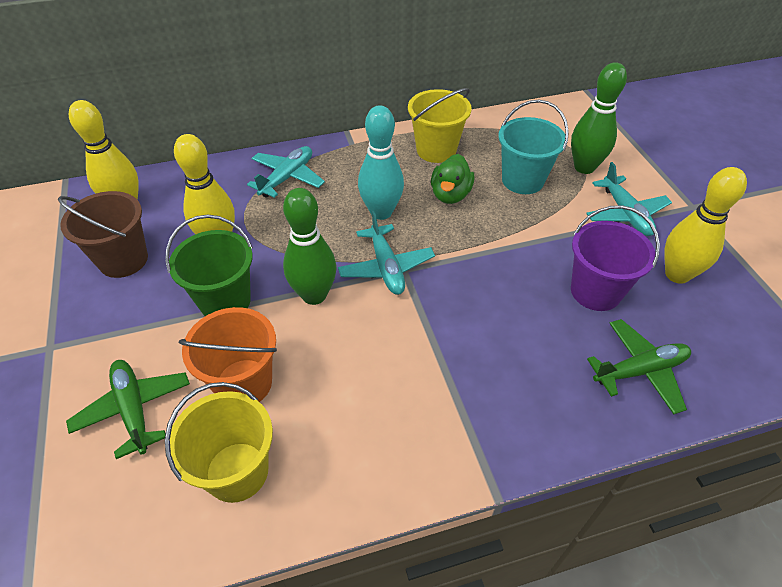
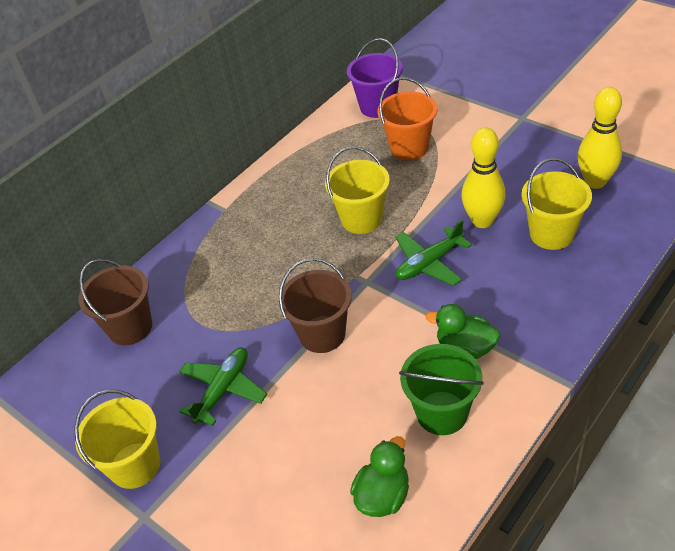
brown bucket: 1 -> 2
green bowling pin: 2 -> 0
green duck: 1 -> 2
turquoise bowling pin: 1 -> 0
turquoise bucket: 1 -> 0
turquoise plane: 3 -> 0
yellow bowling pin: 3 -> 2
yellow bucket: 2 -> 3

